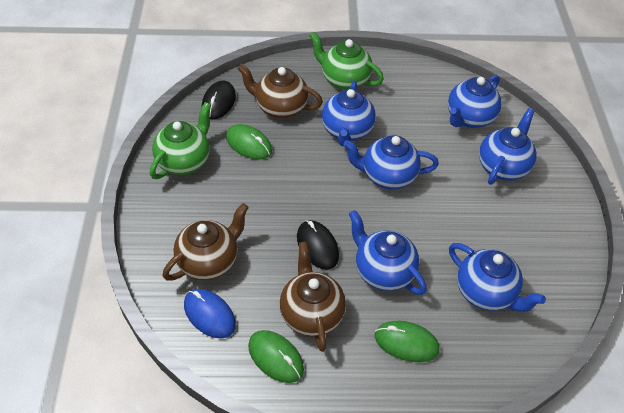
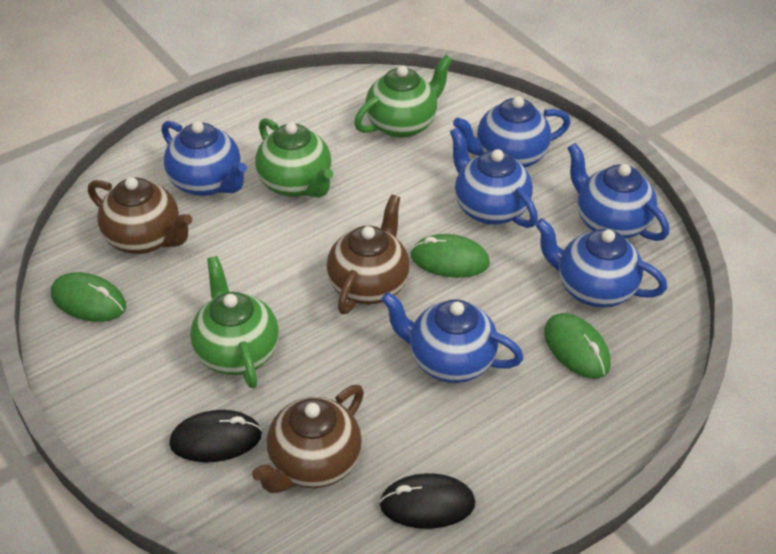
blue mouse: 1 -> 0
green teapot: 2 -> 3

